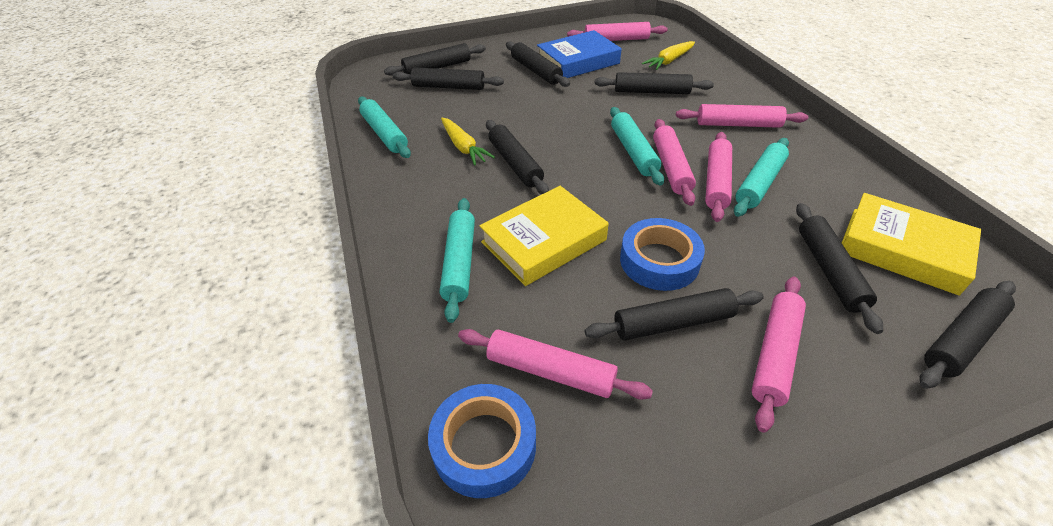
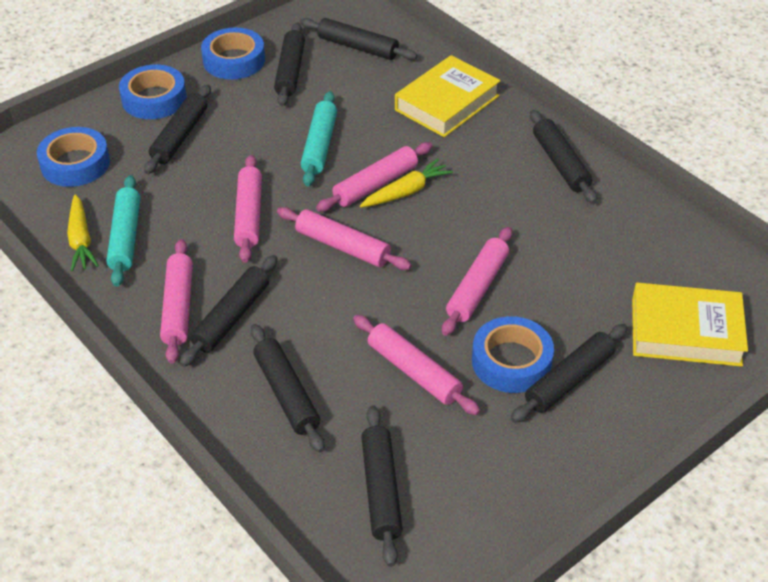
blue book: 1 -> 0
blue tape: 2 -> 4
turquoise rolling pin: 4 -> 2

